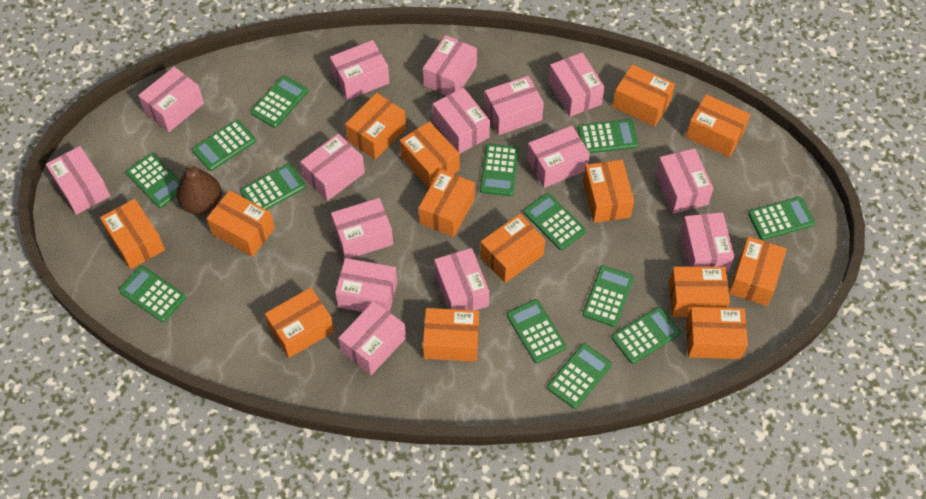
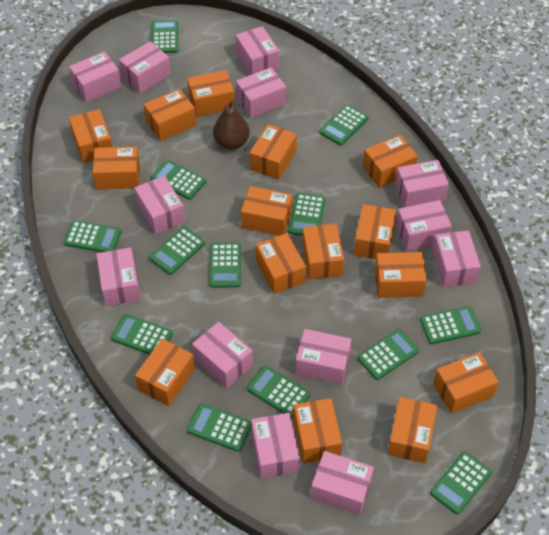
orange box: 14 -> 15
pink box: 15 -> 13

